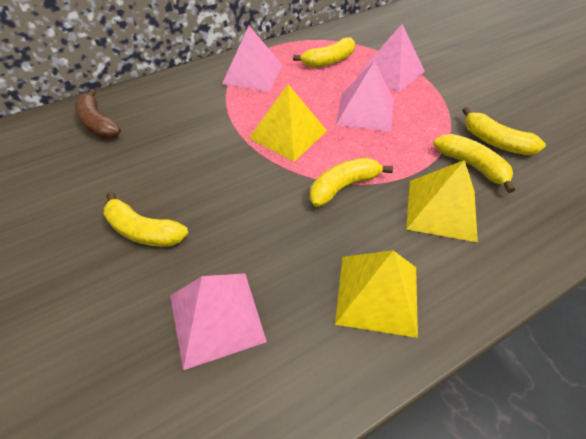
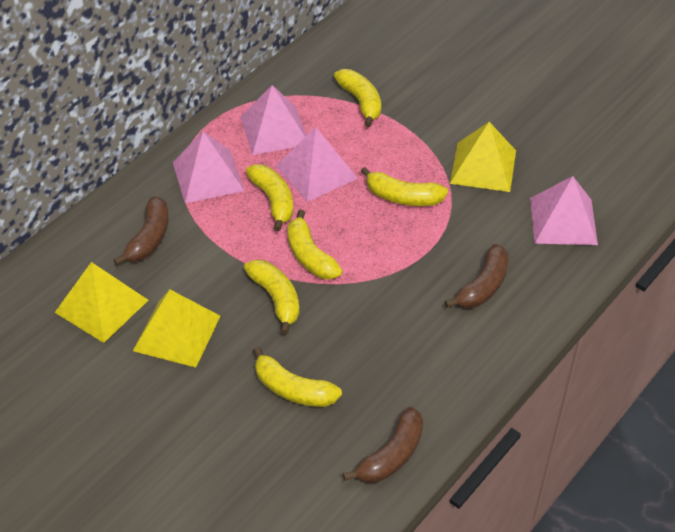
brown banana: 1 -> 3
yellow banana: 5 -> 6

